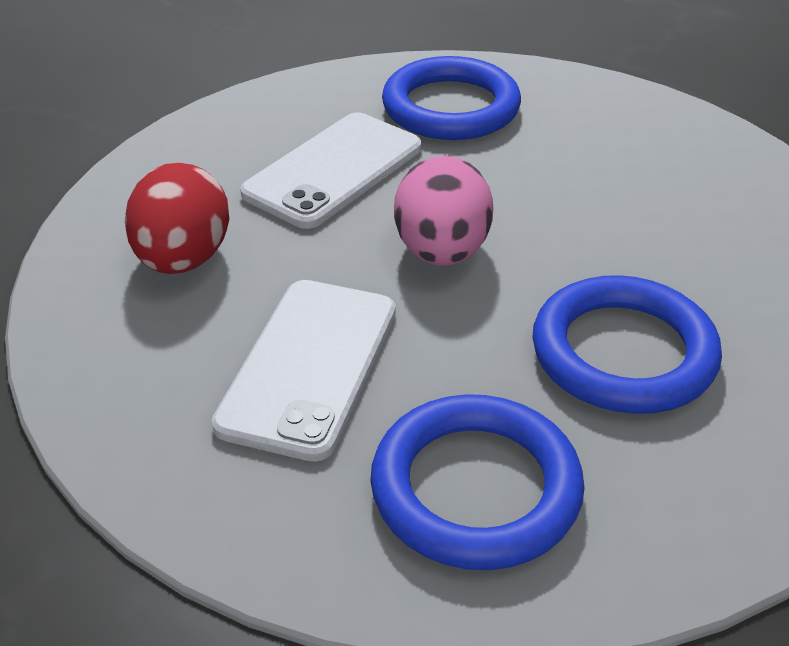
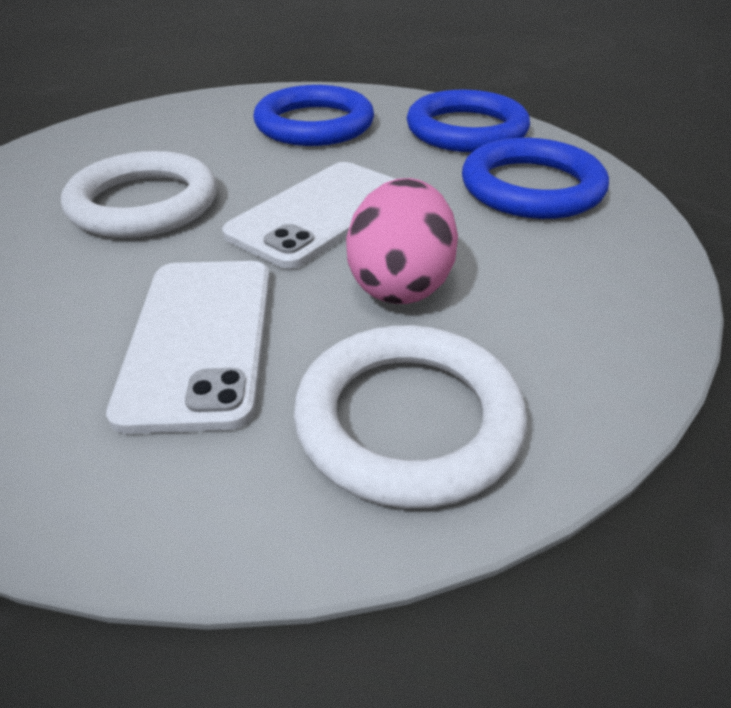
red egg: 1 -> 0
white ring: 0 -> 2

